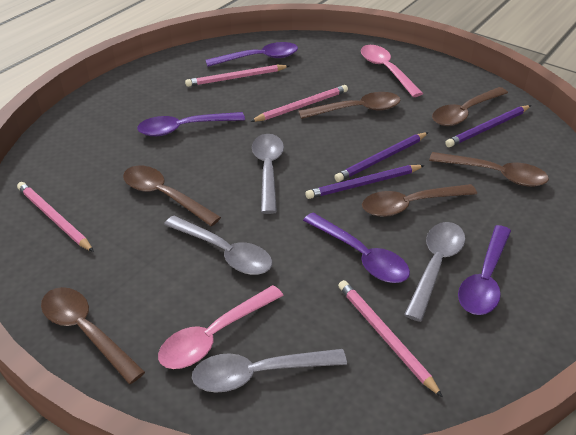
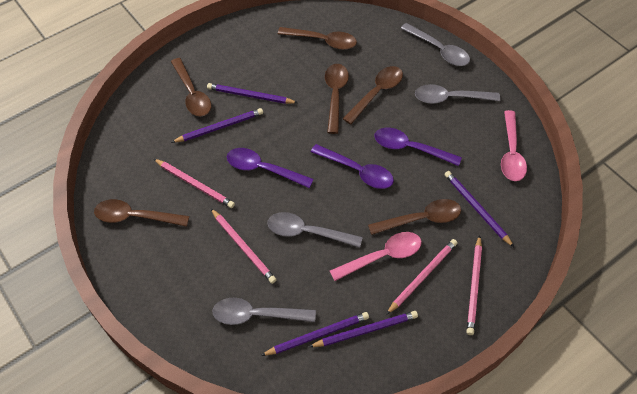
purple pencil: 3 -> 5
purple spoon: 4 -> 3

